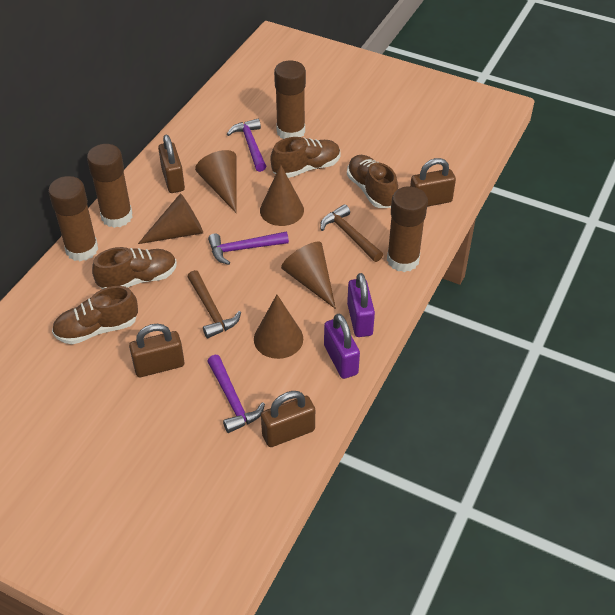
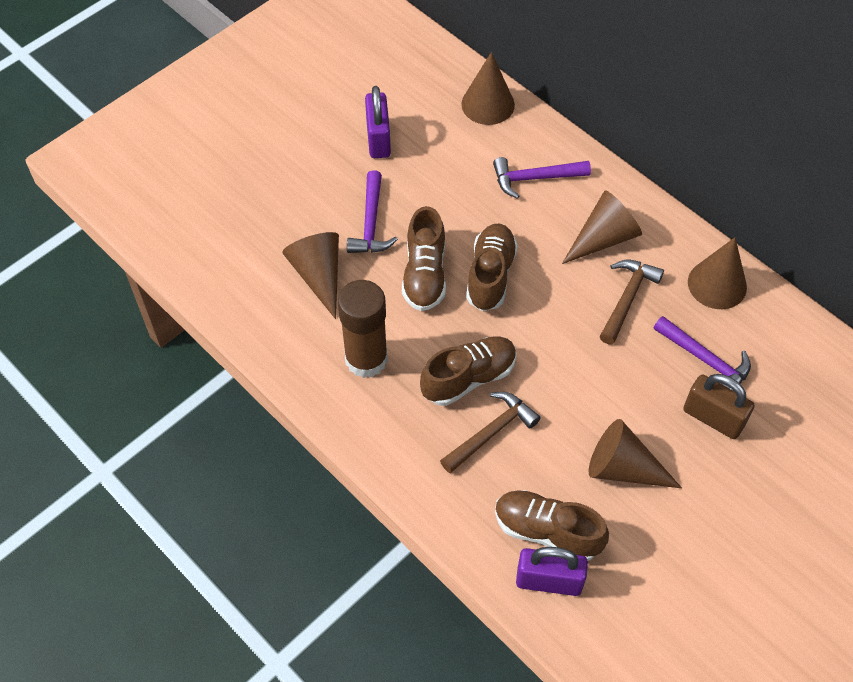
brown glue stick: 4 -> 1
brown padlock: 4 -> 1

